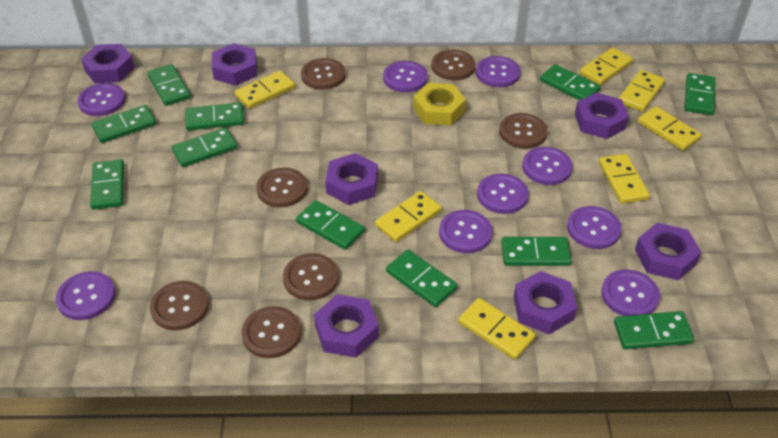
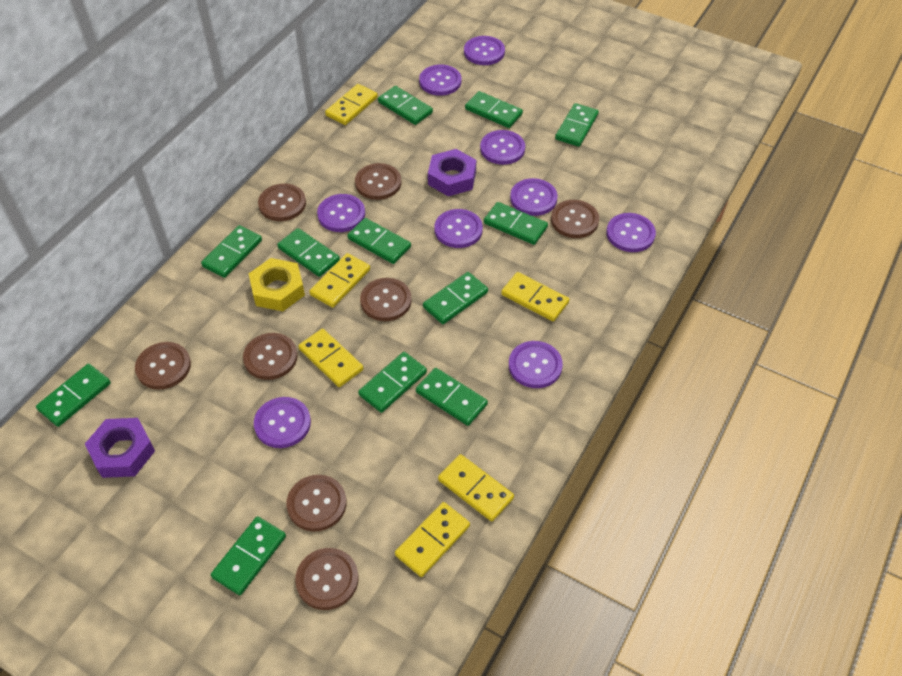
brown button: 7 -> 8
green domino: 11 -> 12
purple nut: 7 -> 2
yellow domino: 7 -> 6

